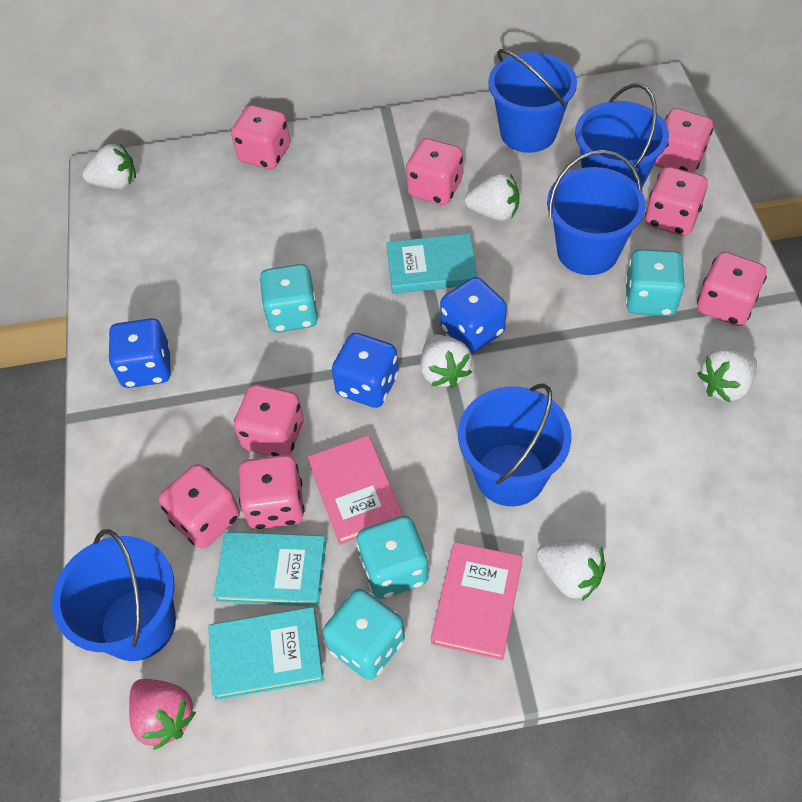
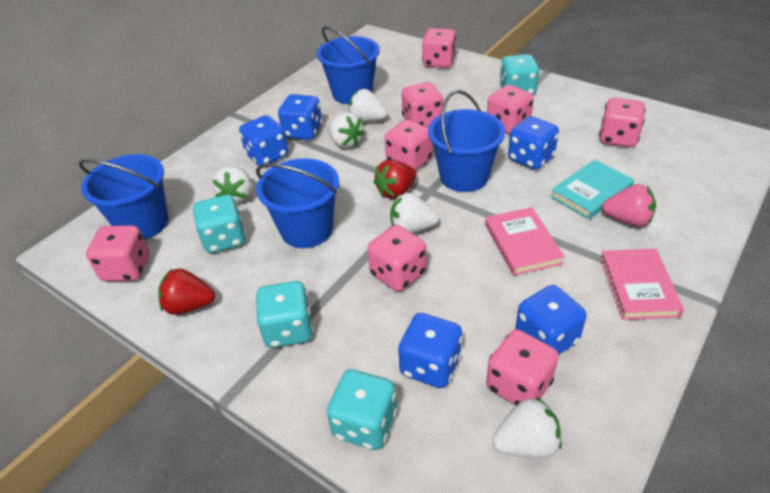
blue bucket: 5 -> 4
blue dice: 3 -> 5
red strawberry: 0 -> 2
turquoise book: 3 -> 1

